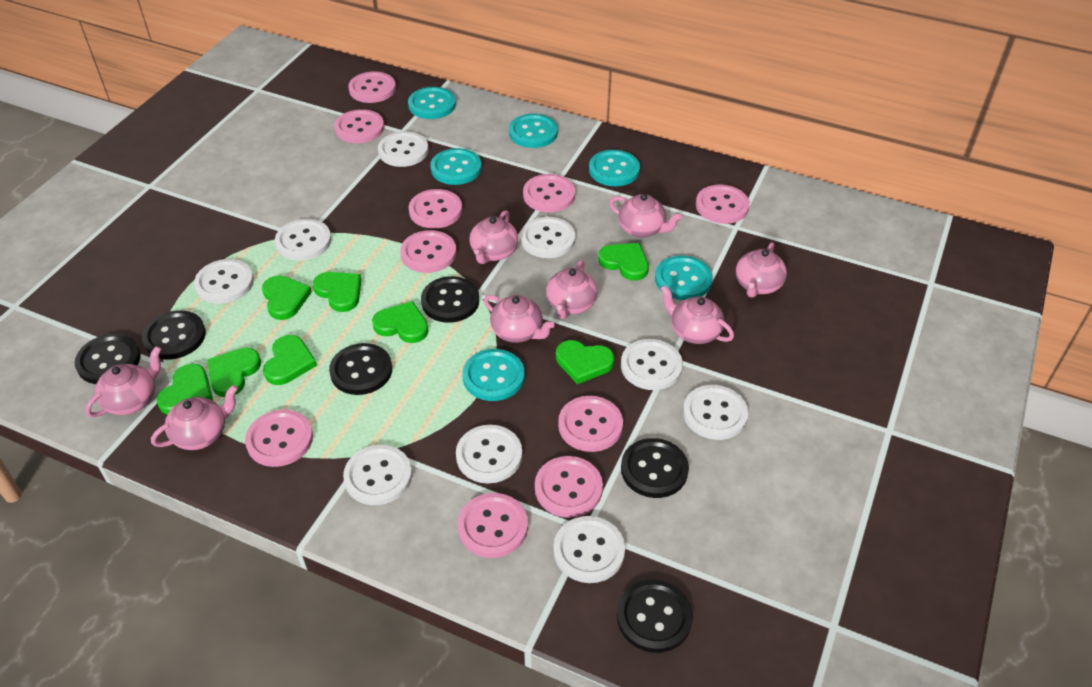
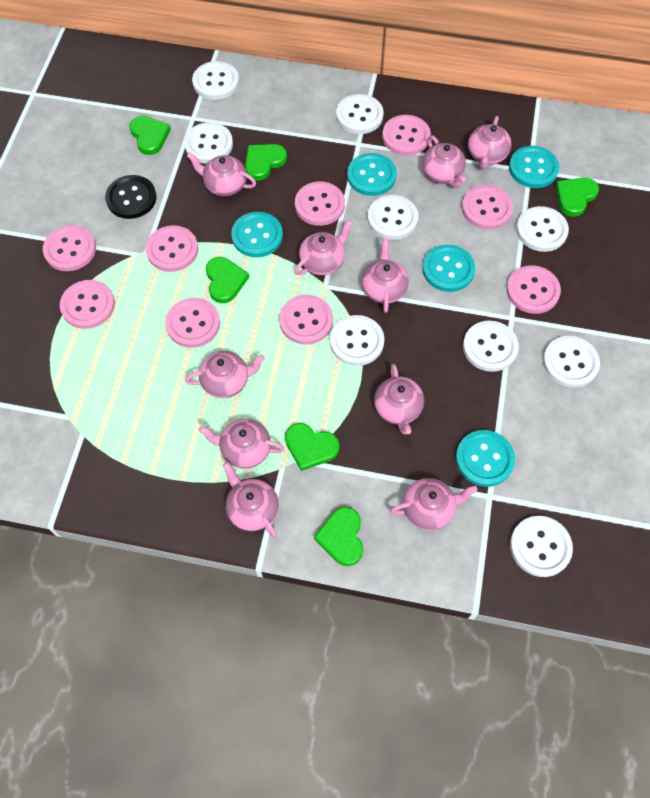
black button: 6 -> 1
green heart: 8 -> 6
pink button: 10 -> 9
pink teapot: 8 -> 10
turquoise button: 6 -> 5

